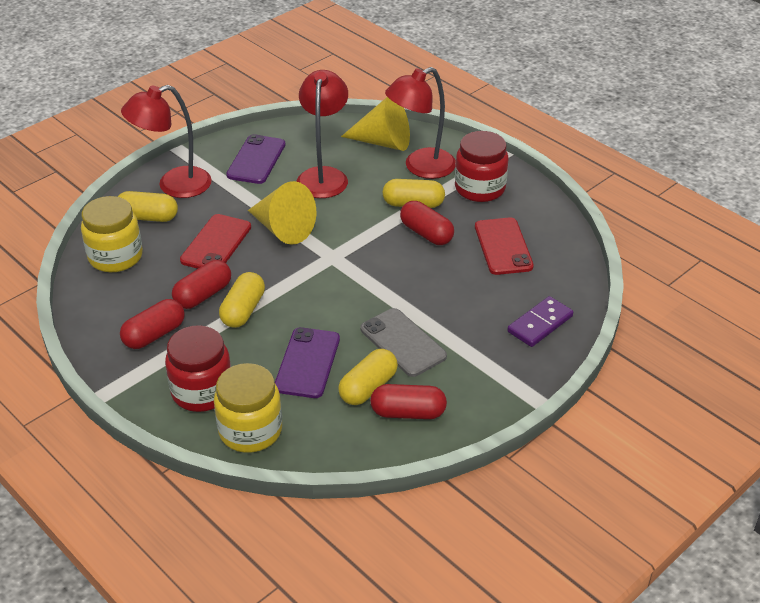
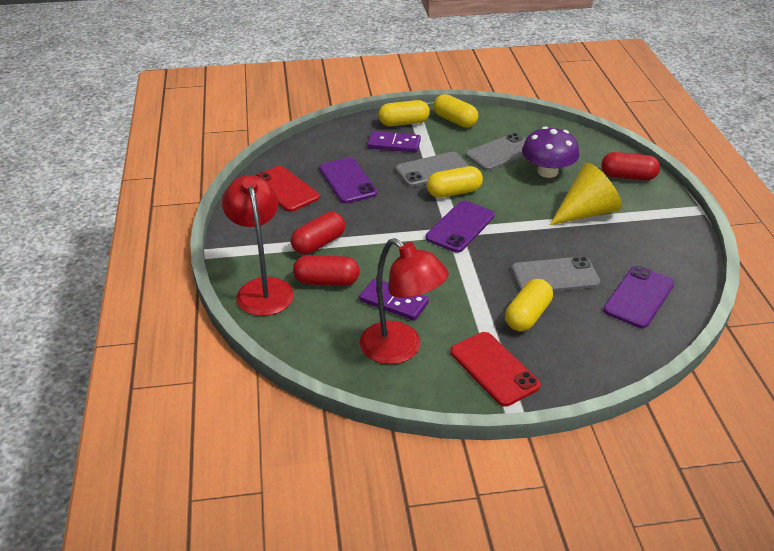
grey phone: 1 -> 3
purple domino: 1 -> 2
purple mushroom: 0 -> 1
purple phone: 2 -> 3
red capsule: 4 -> 3
red jar: 2 -> 0
red lamp: 3 -> 2
yellow cone: 2 -> 1
yellow jar: 2 -> 0

